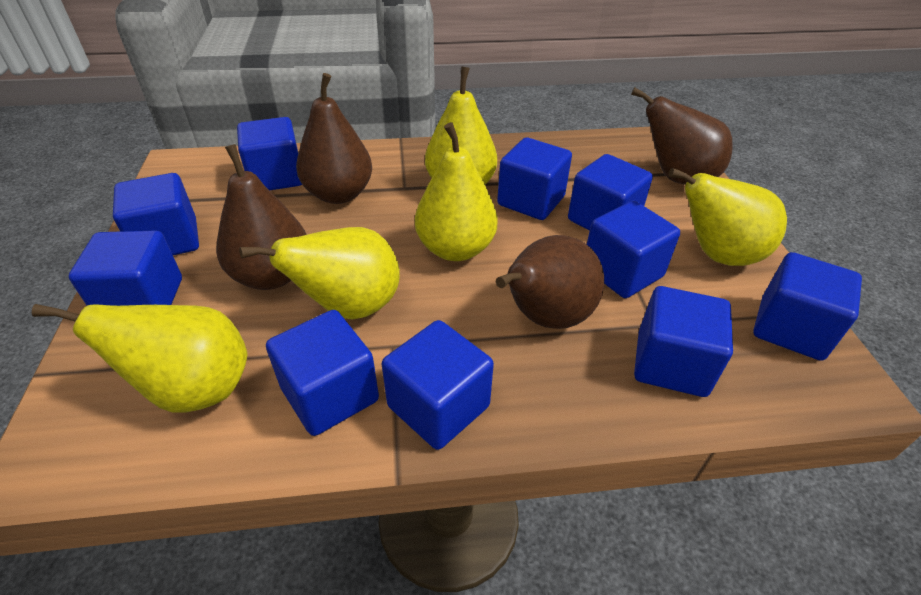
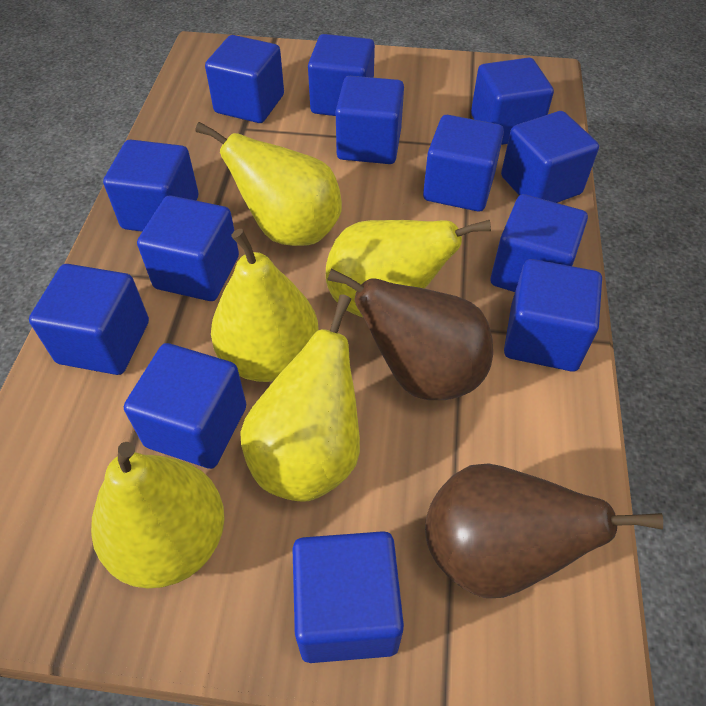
blue cube: 10 -> 13
brown pear: 4 -> 2

